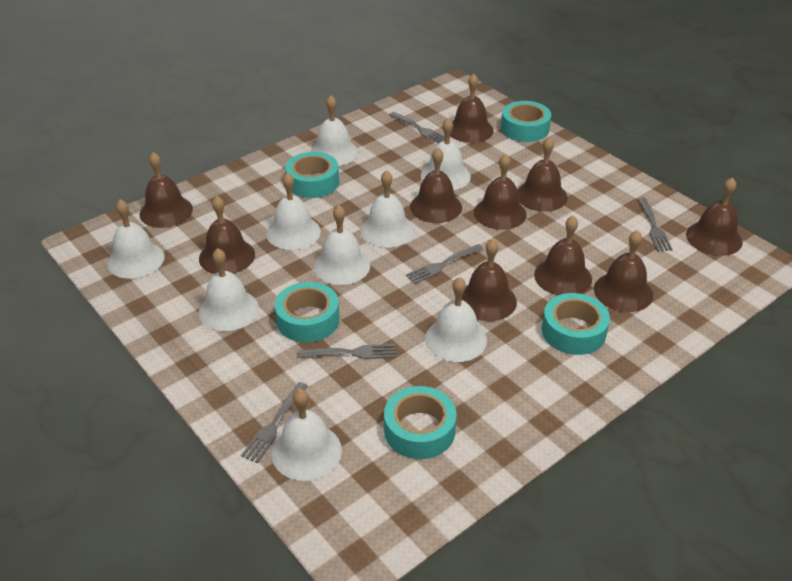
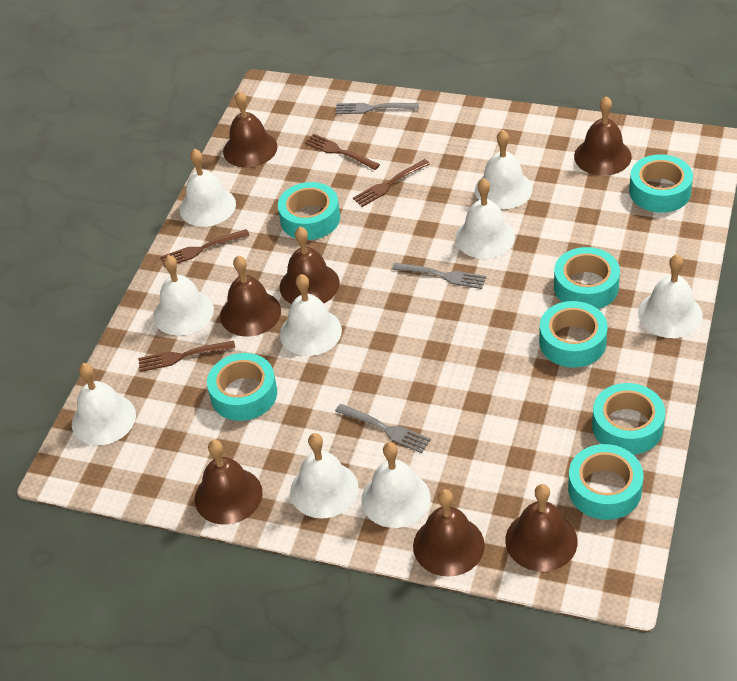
brown bell: 10 -> 7
brown fork: 0 -> 4
grey fork: 5 -> 3
turquoise tape: 5 -> 7

